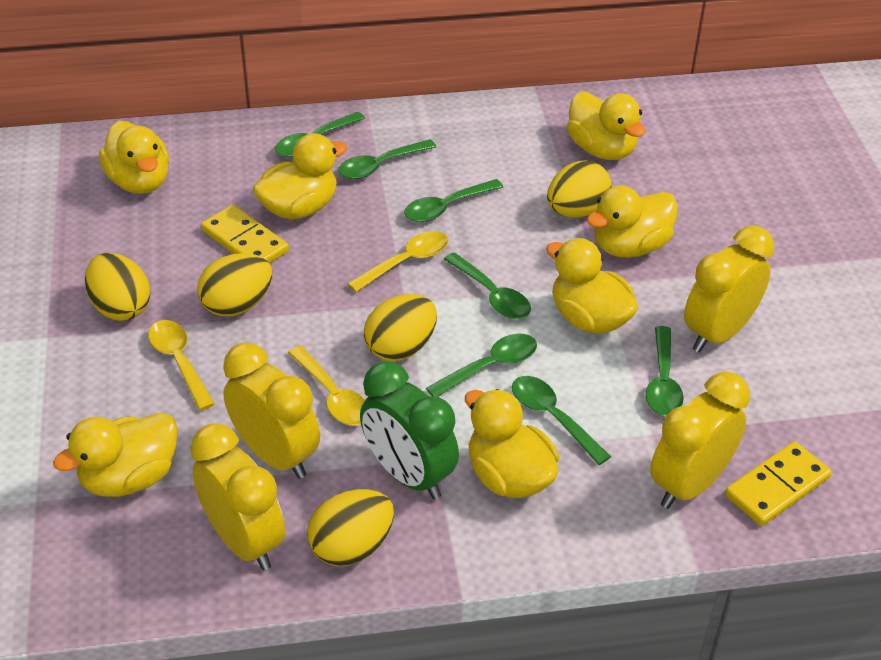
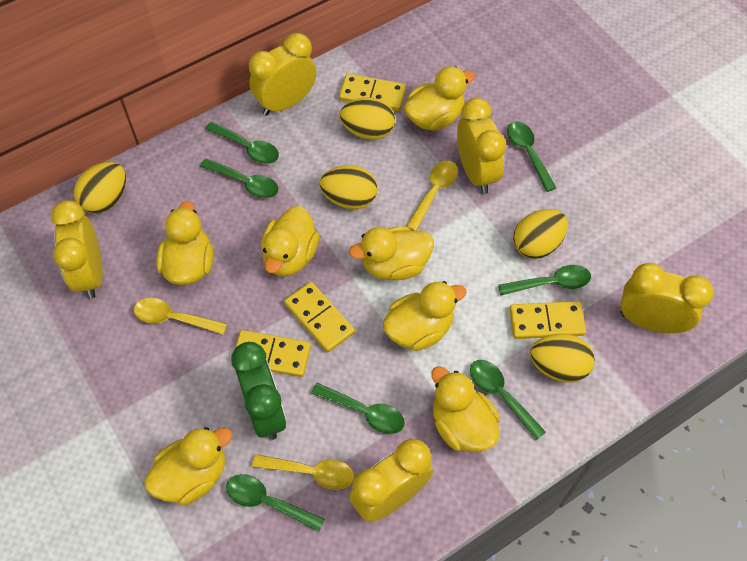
yellow clock: 4 -> 5
yellow domino: 2 -> 4

